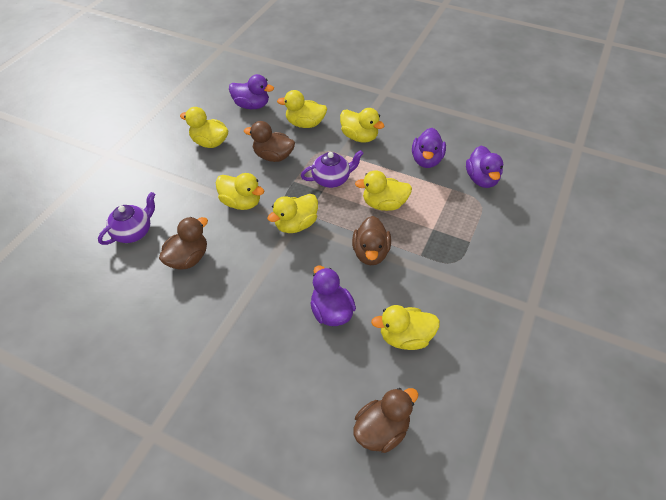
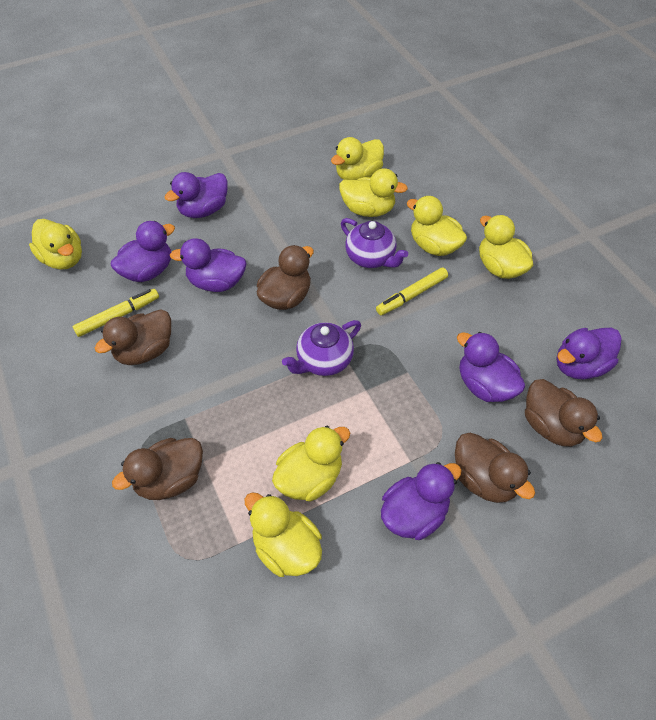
brown duck: 4 -> 5
purple duck: 4 -> 6
yellow marker: 0 -> 2

